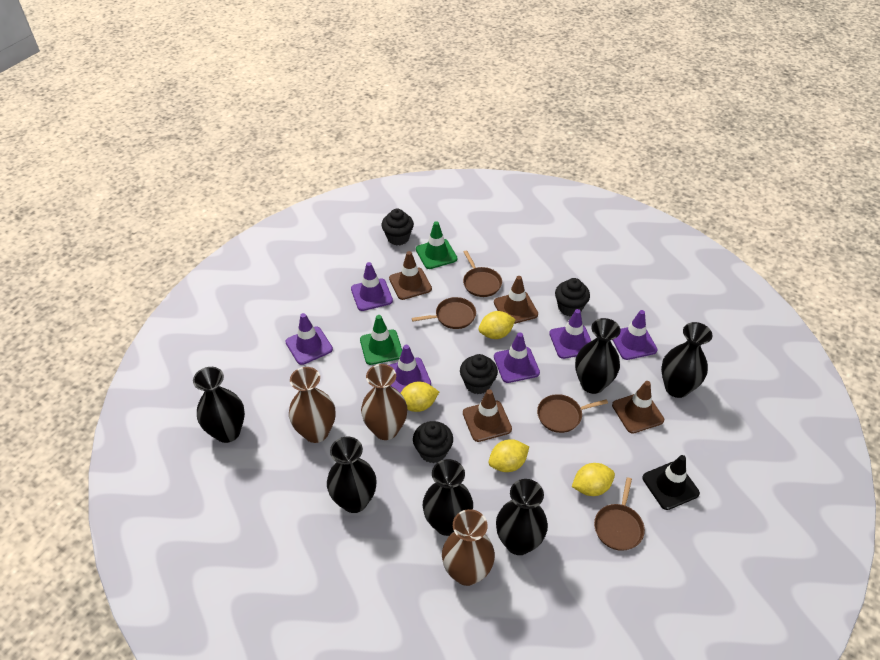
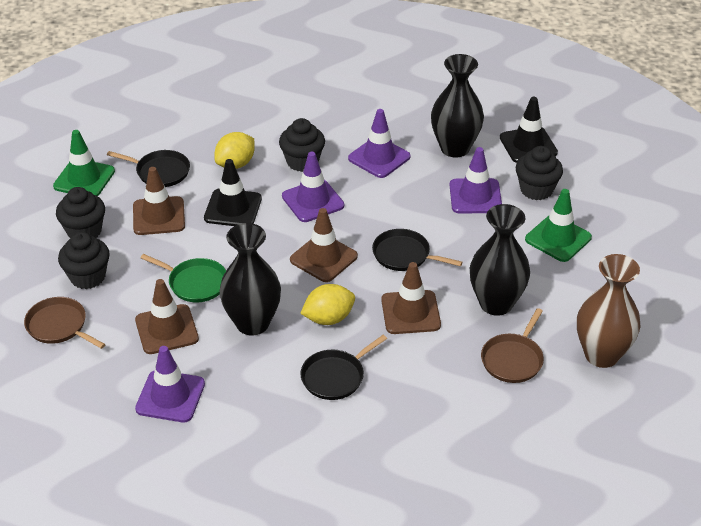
black pan: 0 -> 3
black traffic cone: 1 -> 2
black vase: 6 -> 3
brown pan: 4 -> 2
brown vase: 3 -> 1
green pan: 0 -> 1
purple traffic cone: 6 -> 4
yellow lemon: 4 -> 2

